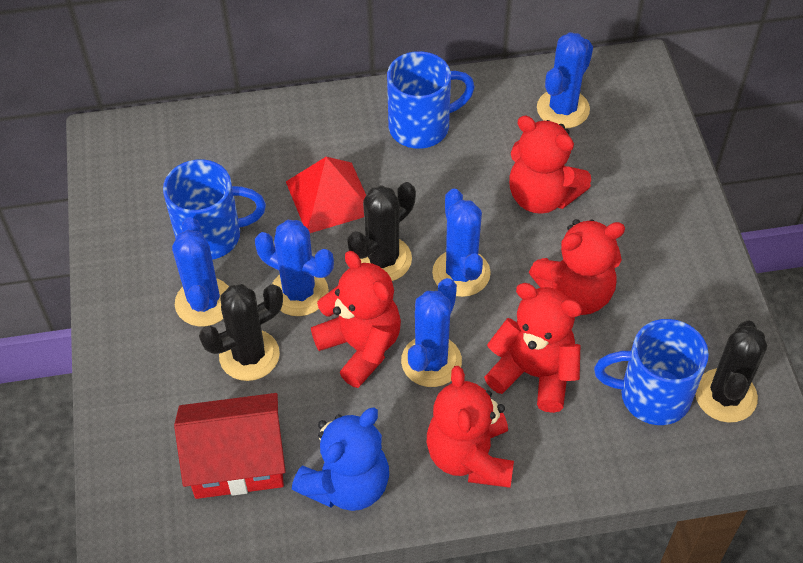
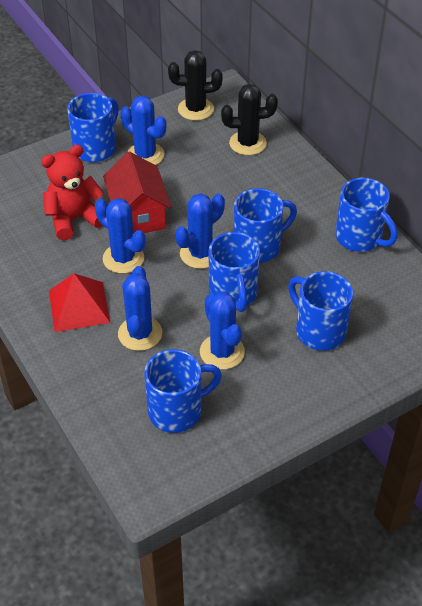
black cactus: 3 -> 2
blue mug: 3 -> 6
blue teddy bear: 1 -> 0
red teddy bear: 5 -> 1

